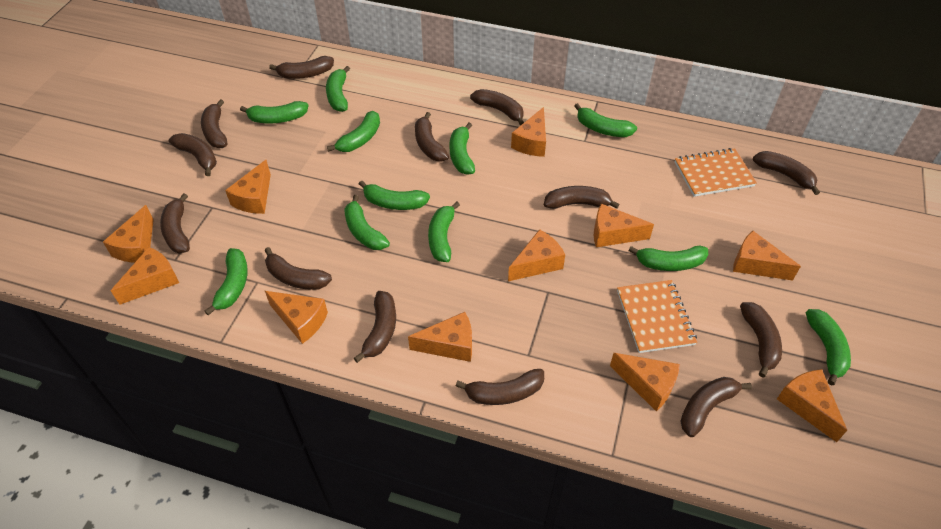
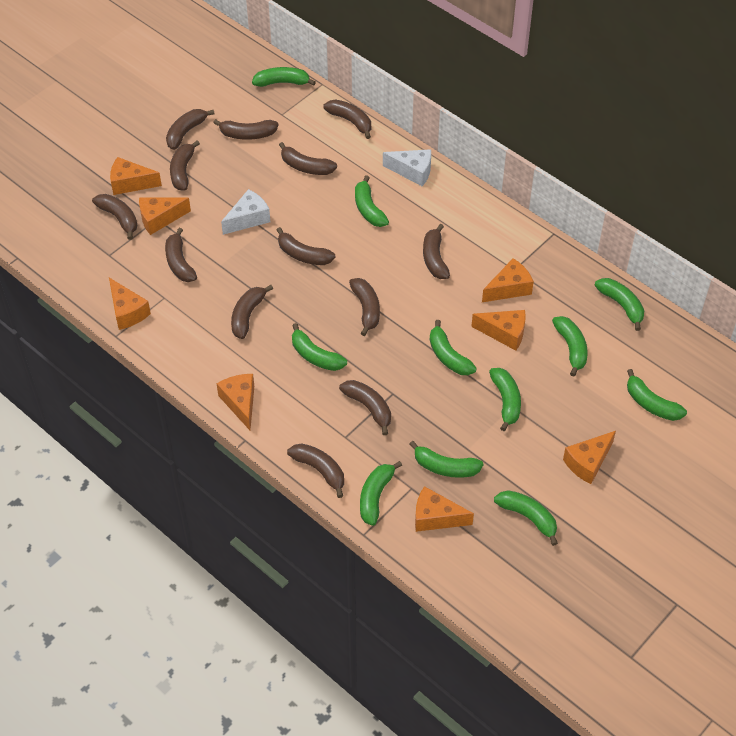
orange cheese: 11 -> 8
orange notebook: 2 -> 0
white cheese: 0 -> 2

